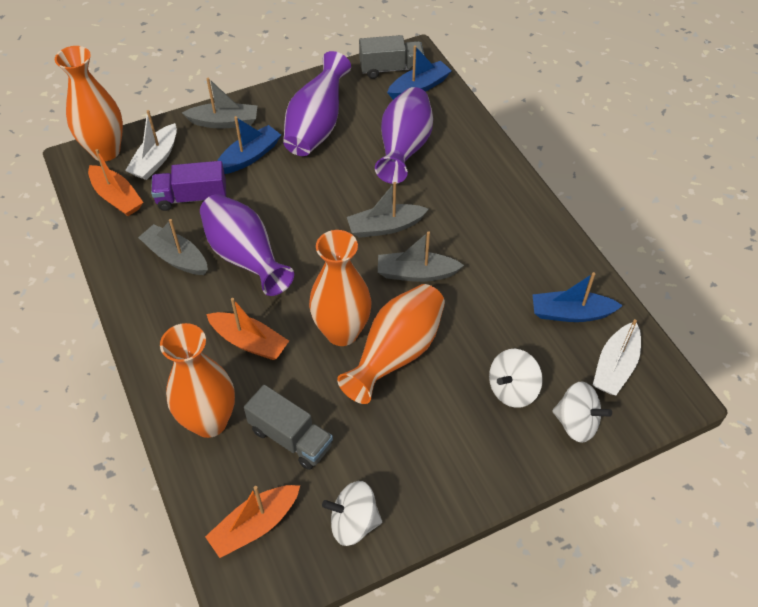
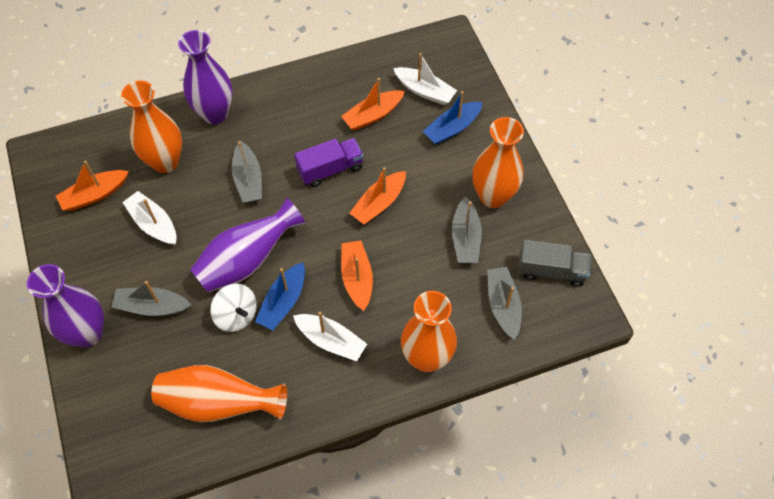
blue boat: 3 -> 2
grey truck: 2 -> 1
orange boat: 3 -> 4
white boat: 2 -> 3
white spinning top: 3 -> 1

